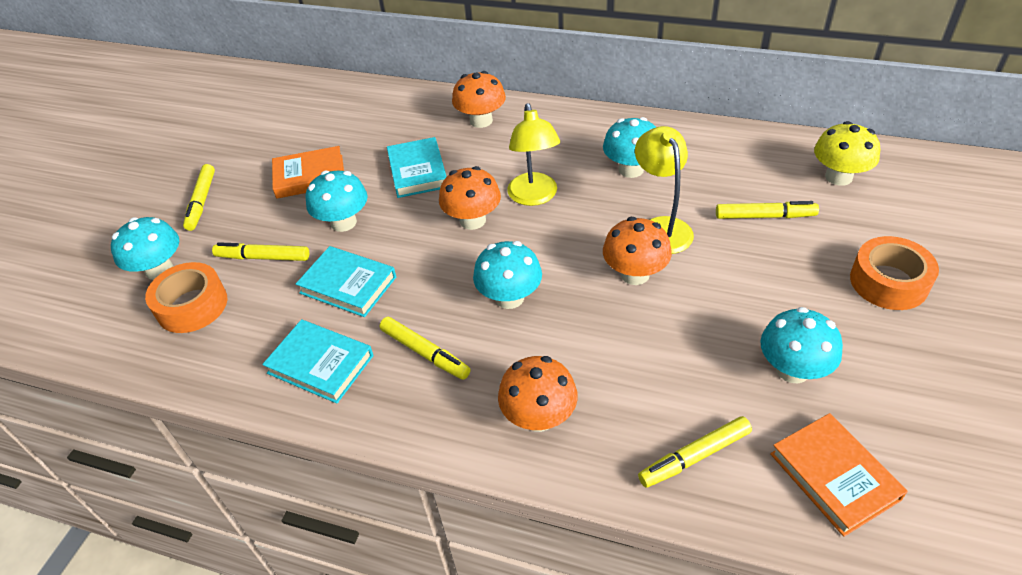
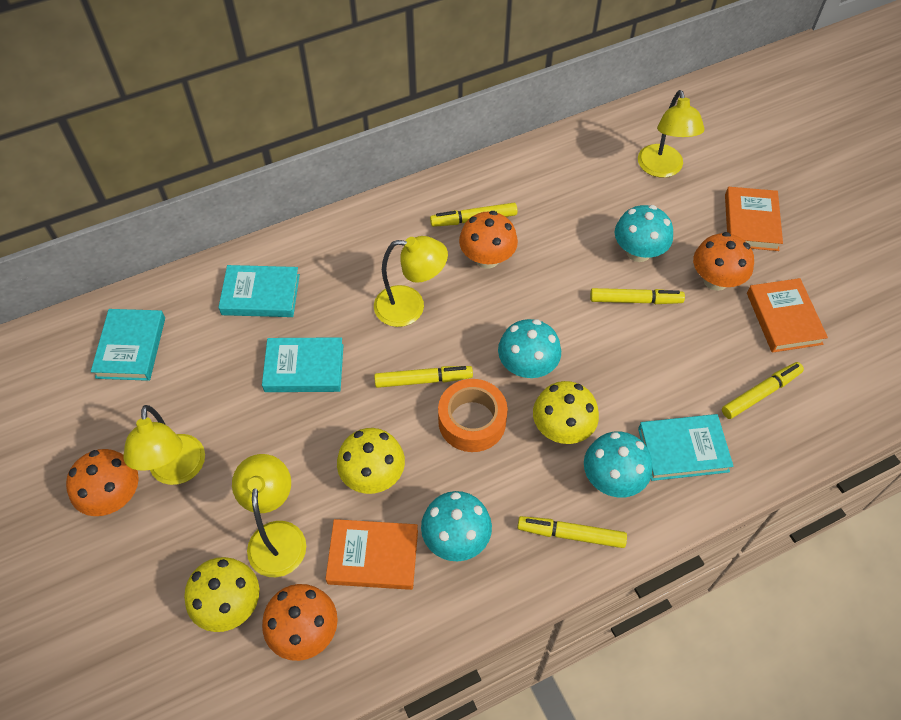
orange book: 2 -> 3
orange tape: 2 -> 1
turquoise book: 3 -> 4
turquoise mushroom: 5 -> 4
yellow lamp: 2 -> 4
yellow mushroom: 1 -> 3

